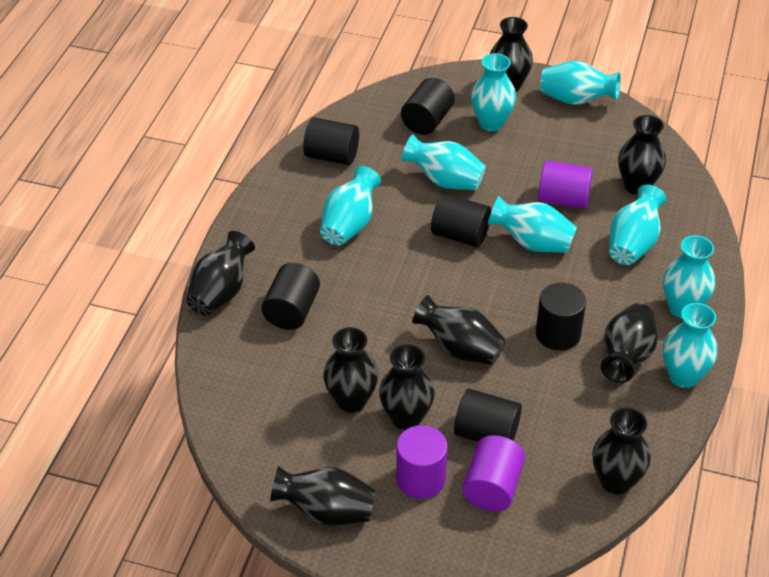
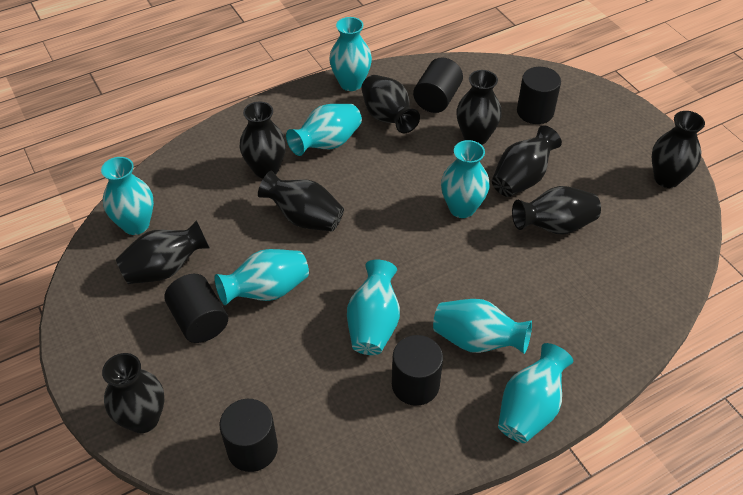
black cylinder: 6 -> 5
purple cylinder: 3 -> 0

